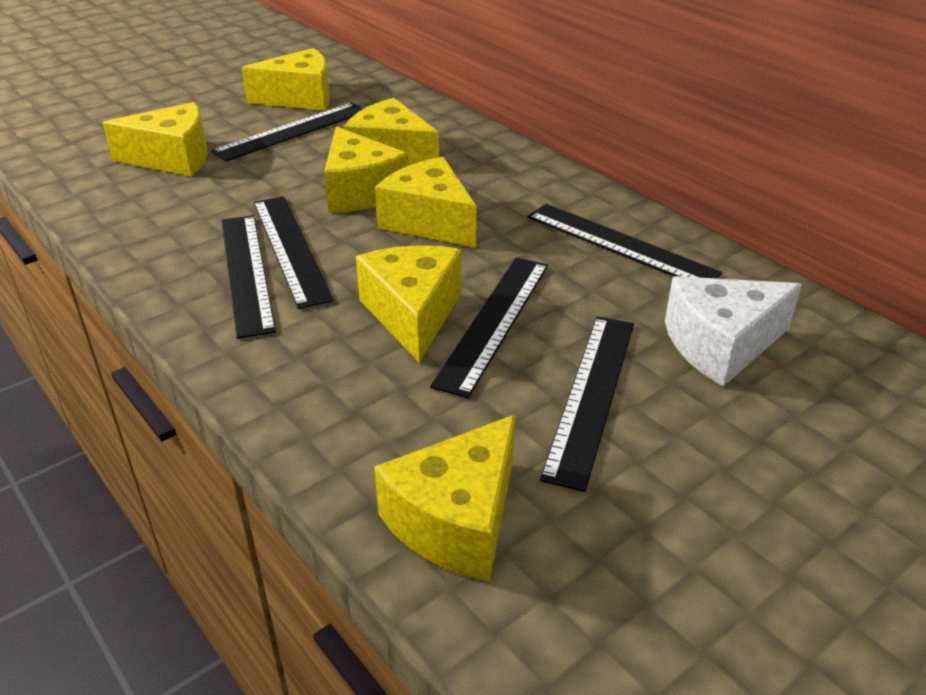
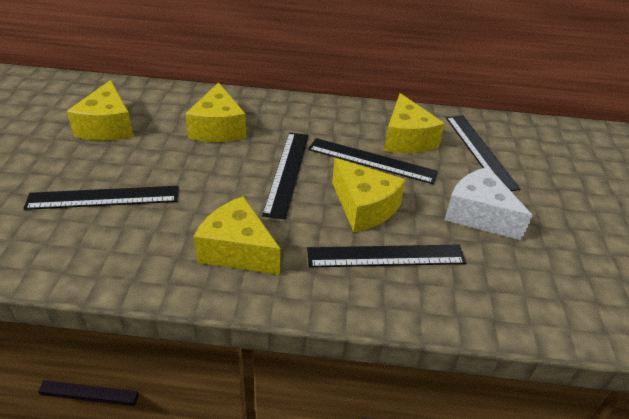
black ruler: 6 -> 5
yellow cheese: 7 -> 5

